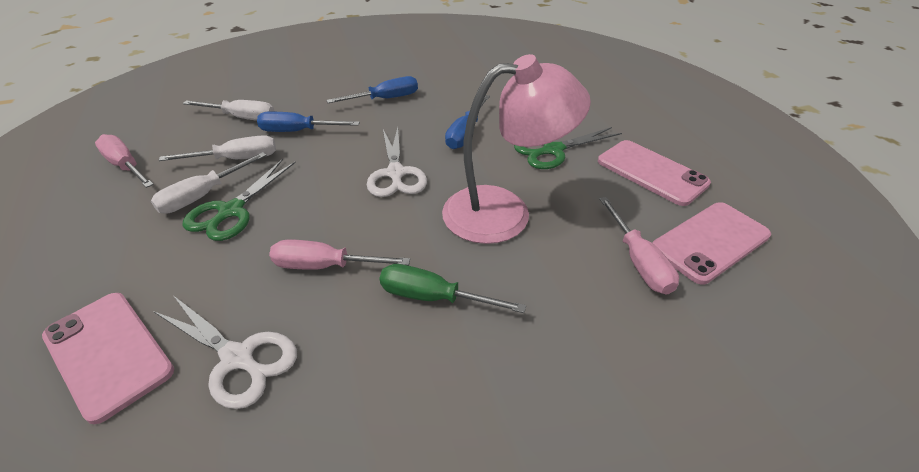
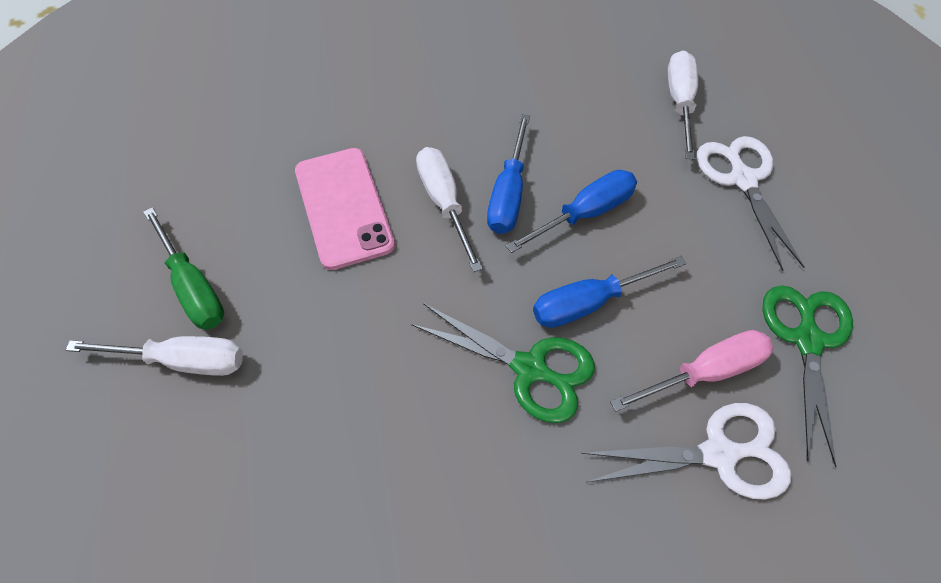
pink lamp: 1 -> 0
pink phone: 3 -> 1
pink screwdriver: 3 -> 1

